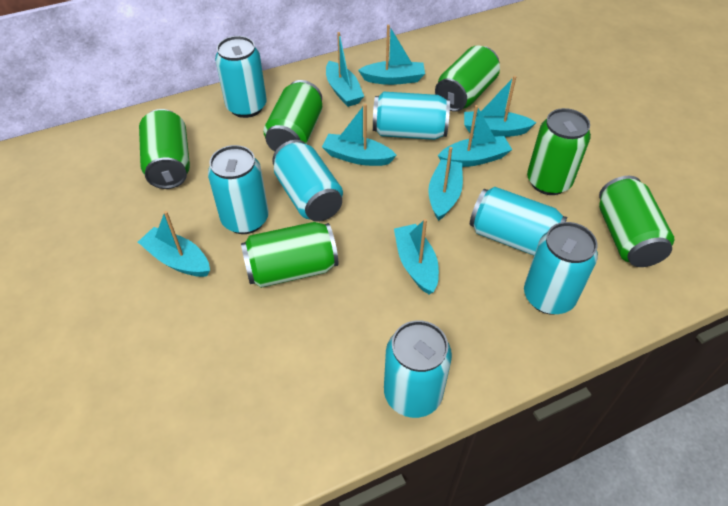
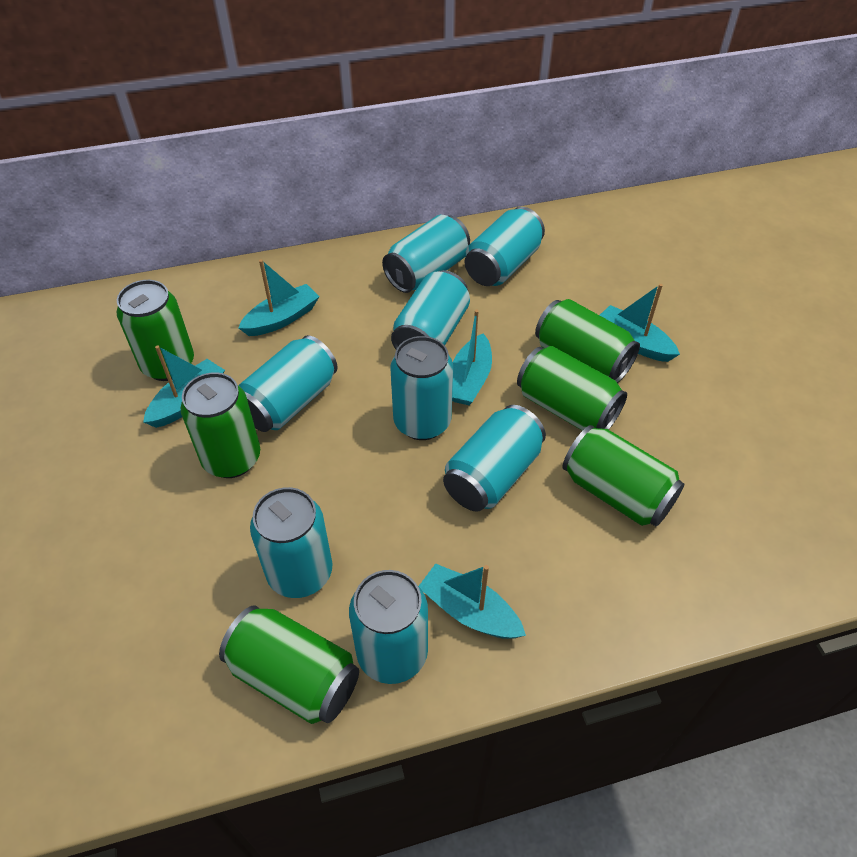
turquoise boat: 8 -> 5
turquoise can: 7 -> 8

